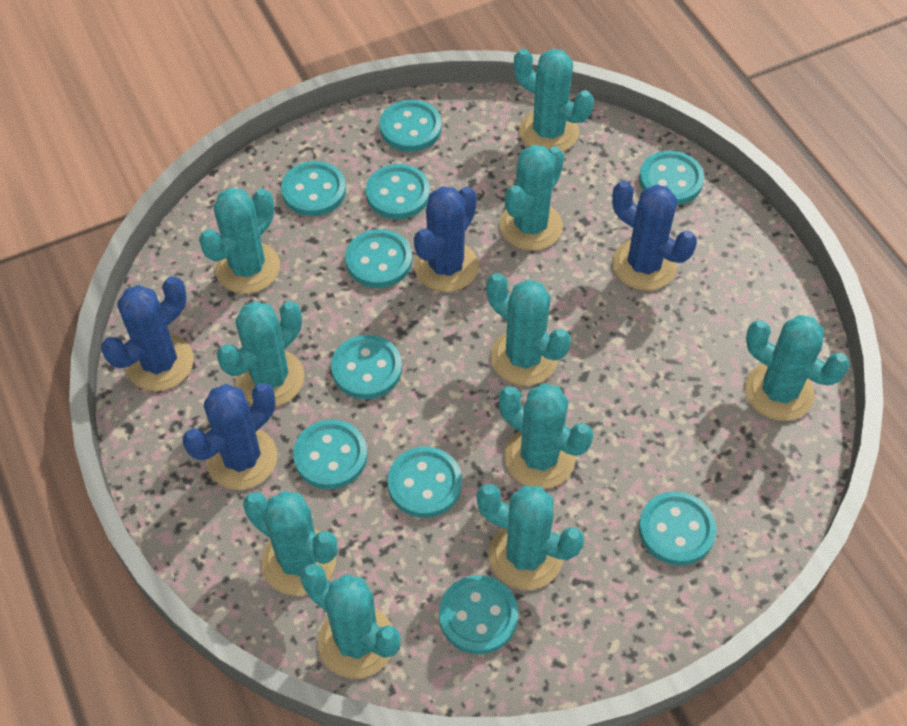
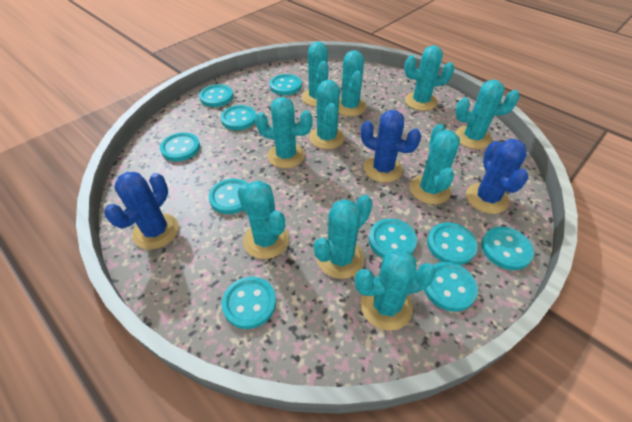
blue cactus: 4 -> 3

